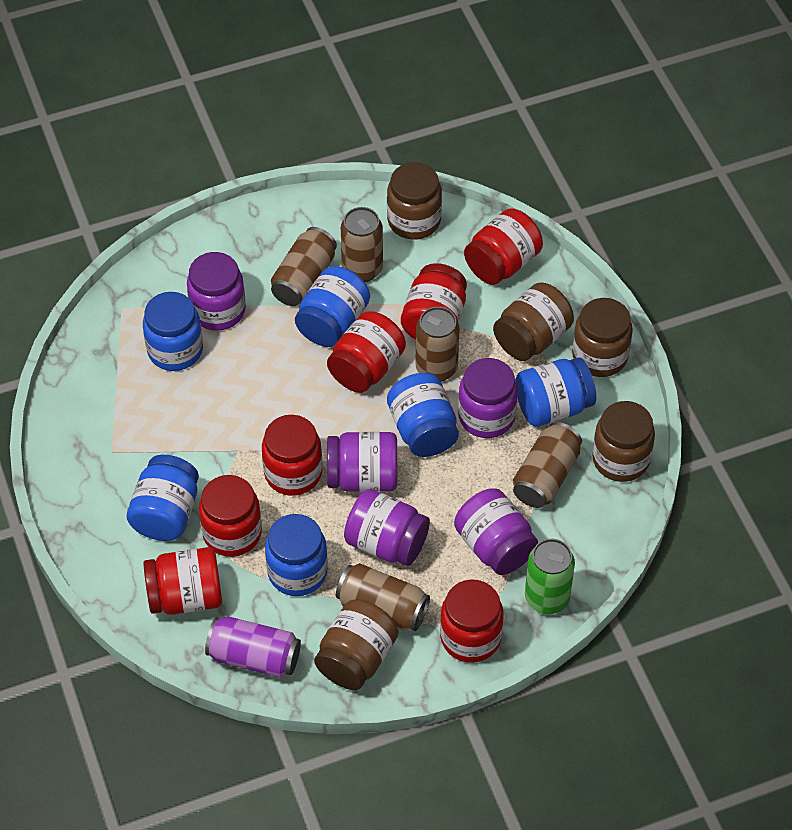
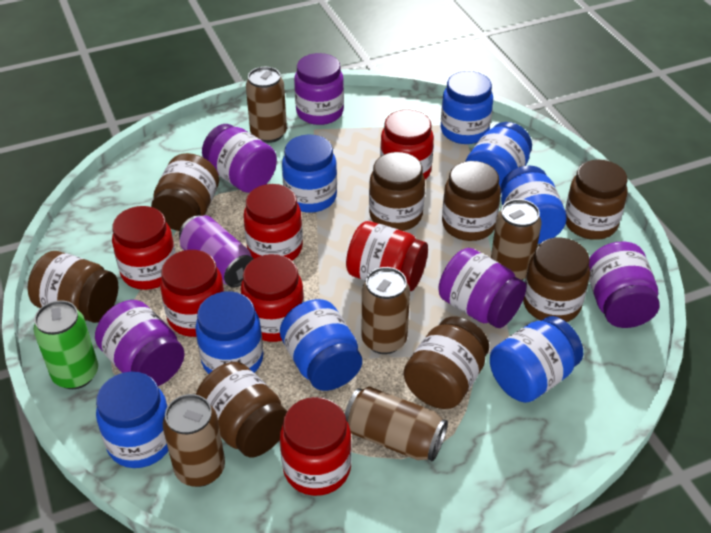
blue jar: 6 -> 8
brown jar: 5 -> 8

